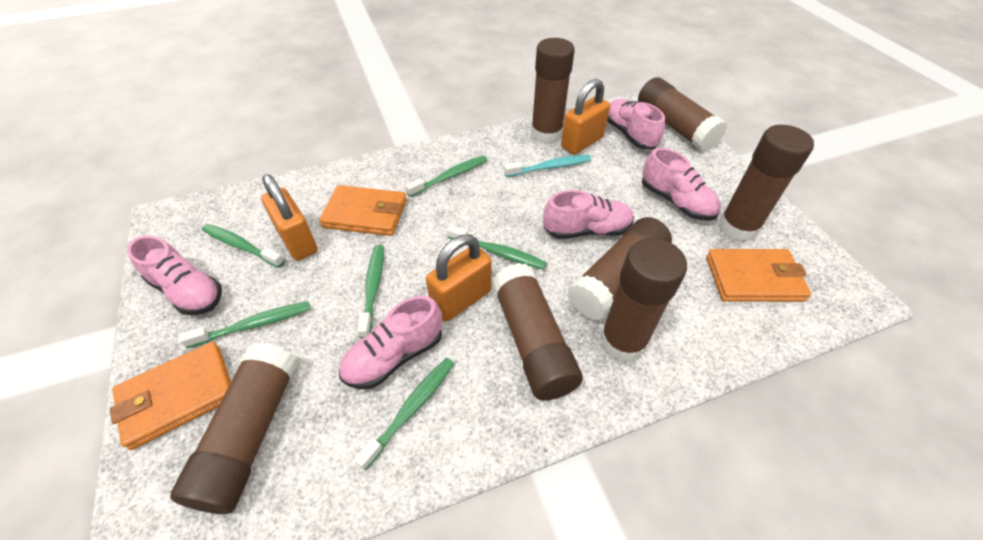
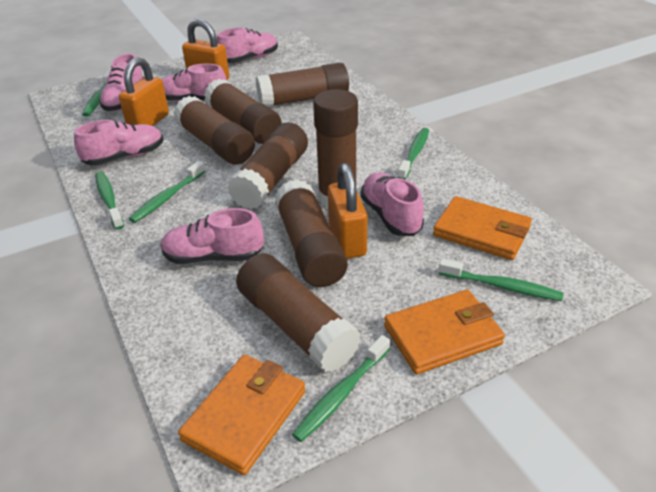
pink shoe: 5 -> 6
turquoise toothbrush: 1 -> 0

